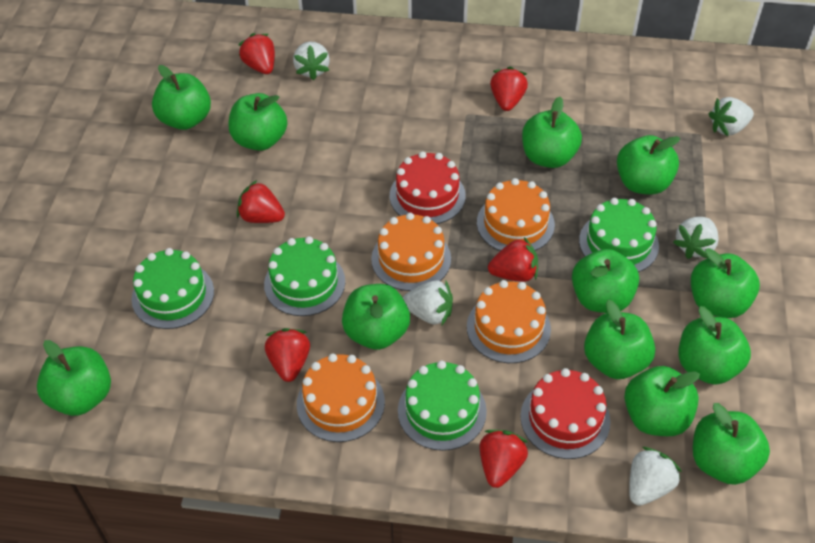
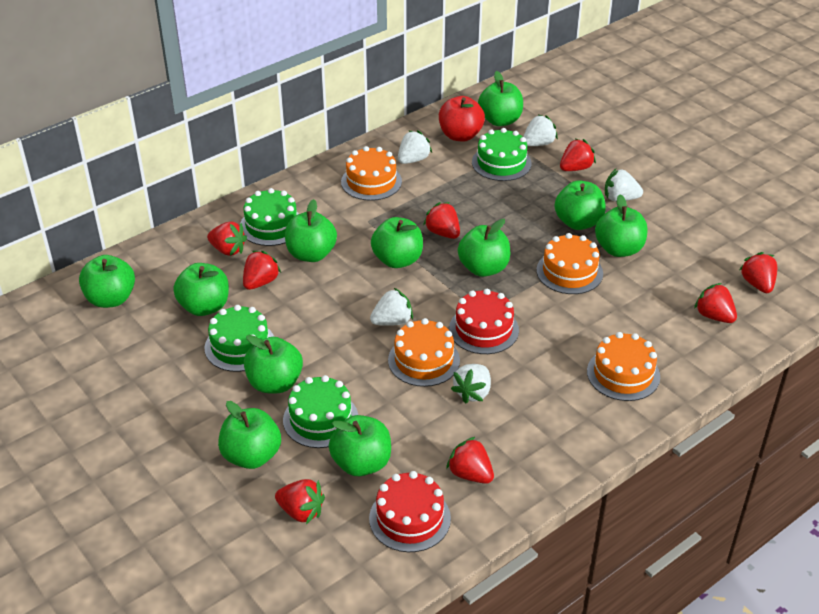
green apple: 12 -> 11
red apple: 0 -> 1
red strawberry: 6 -> 8

